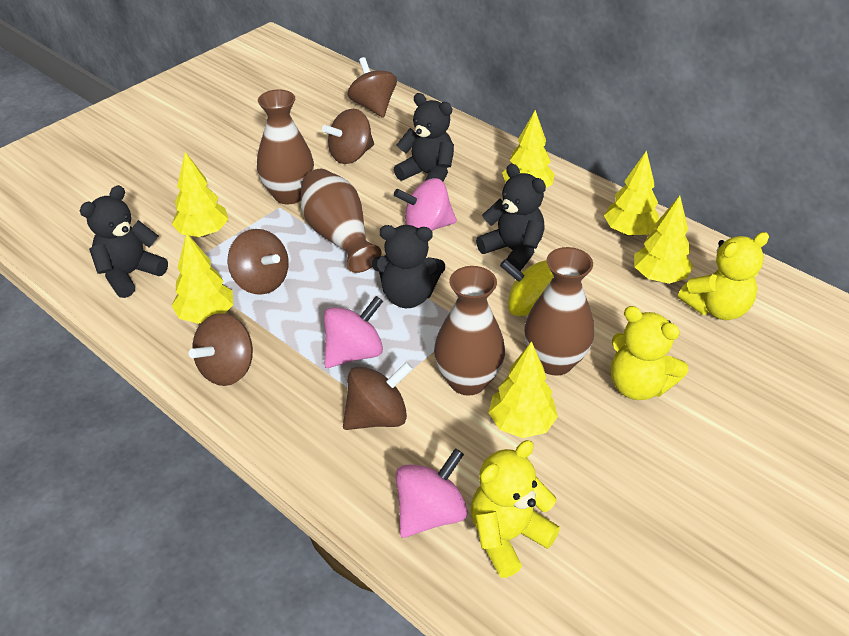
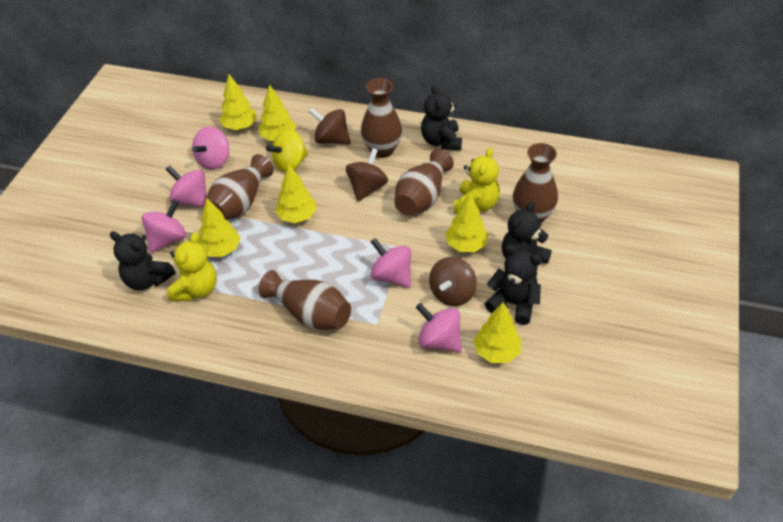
brown spinning top: 5 -> 3
brown vase: 4 -> 5
pink spinning top: 3 -> 5
yellow teddy bear: 3 -> 2

